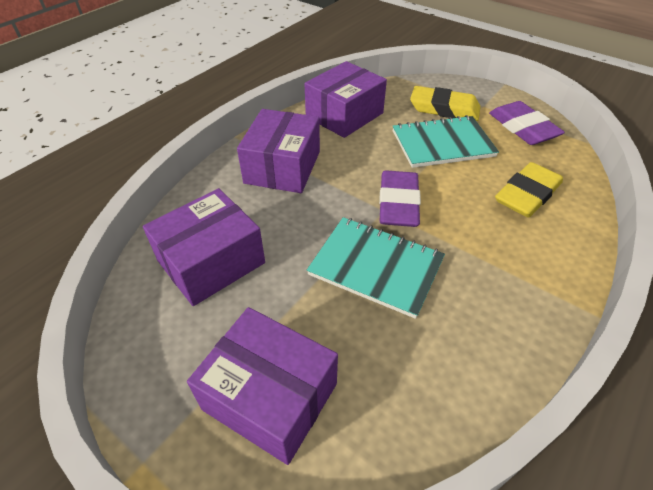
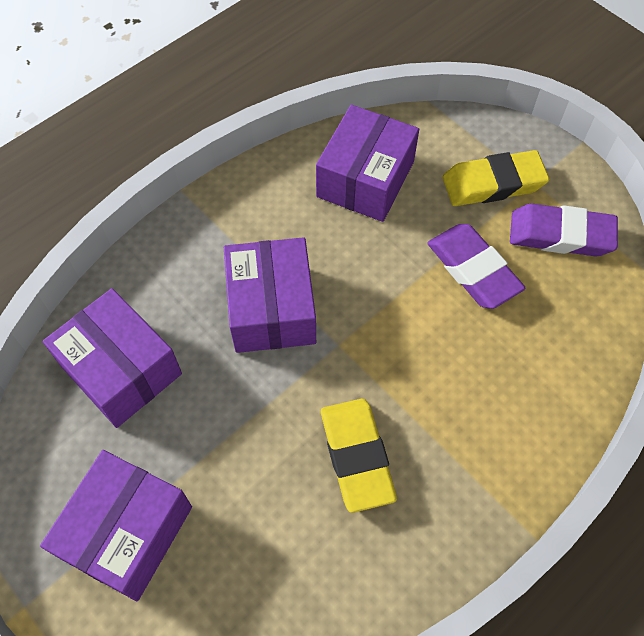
turquoise notebook: 2 -> 0

